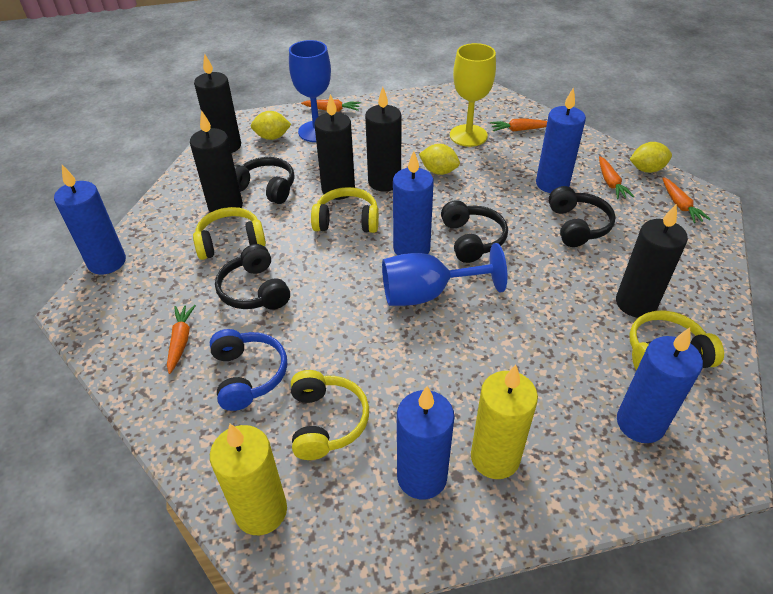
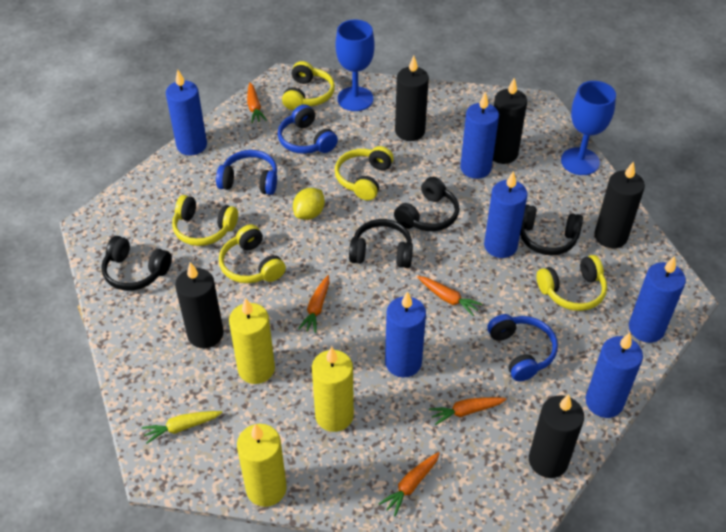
blue candle: 5 -> 6
blue headphones: 1 -> 3
yellow candle: 2 -> 3
yellow carrot: 0 -> 1
yellow goblet: 1 -> 0
yellow headphones: 4 -> 5
yellow lemon: 3 -> 1

